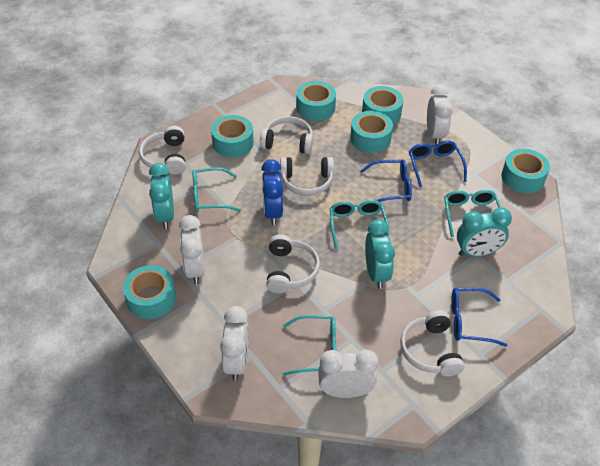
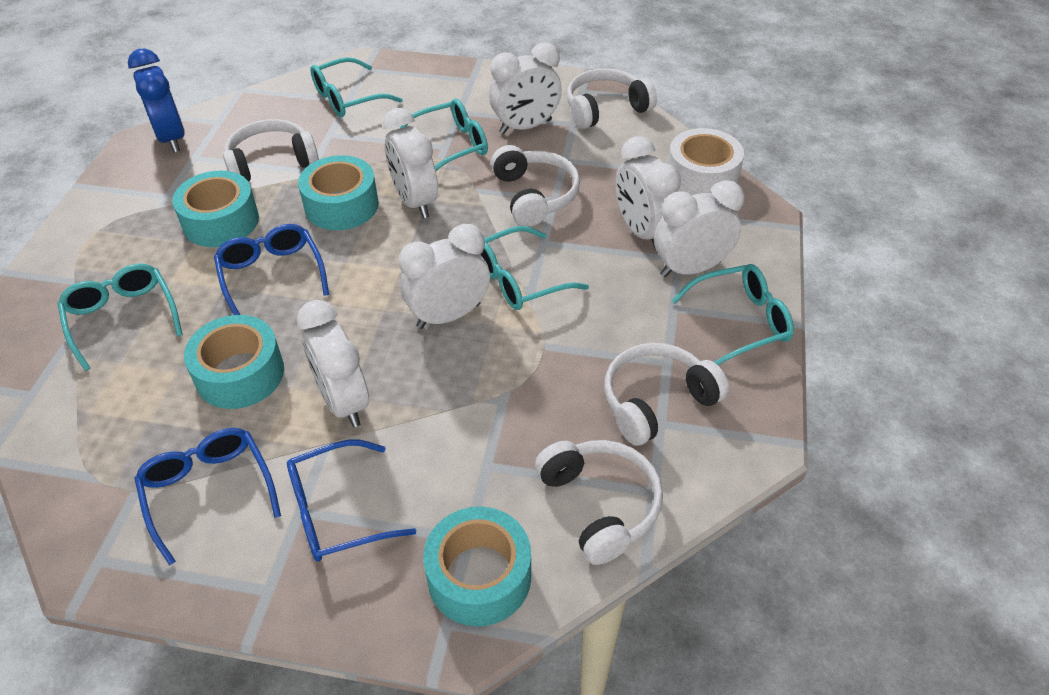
turquoise clock: 3 -> 0
turquoise glasses: 4 -> 5
turquoise tape: 6 -> 4
white clock: 4 -> 6
white tape: 0 -> 1

